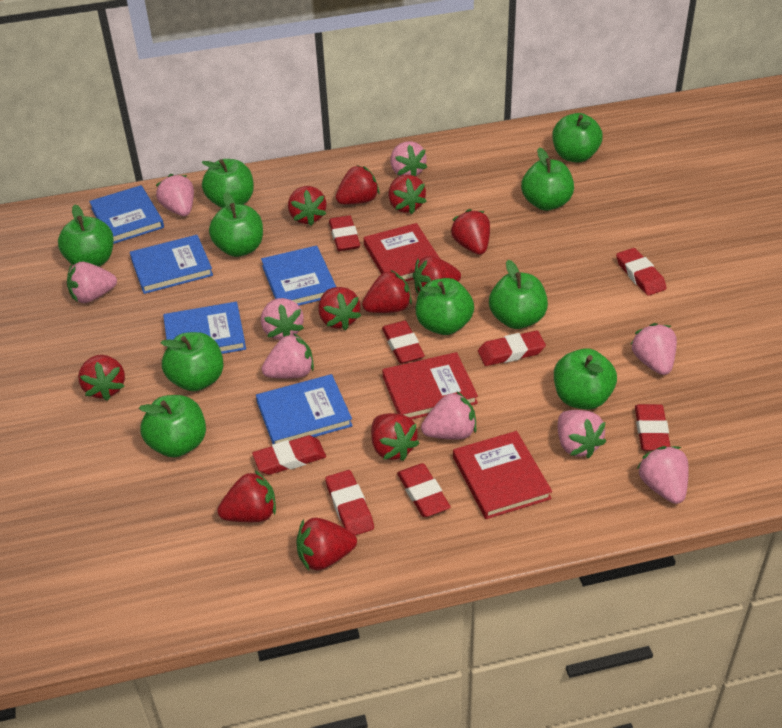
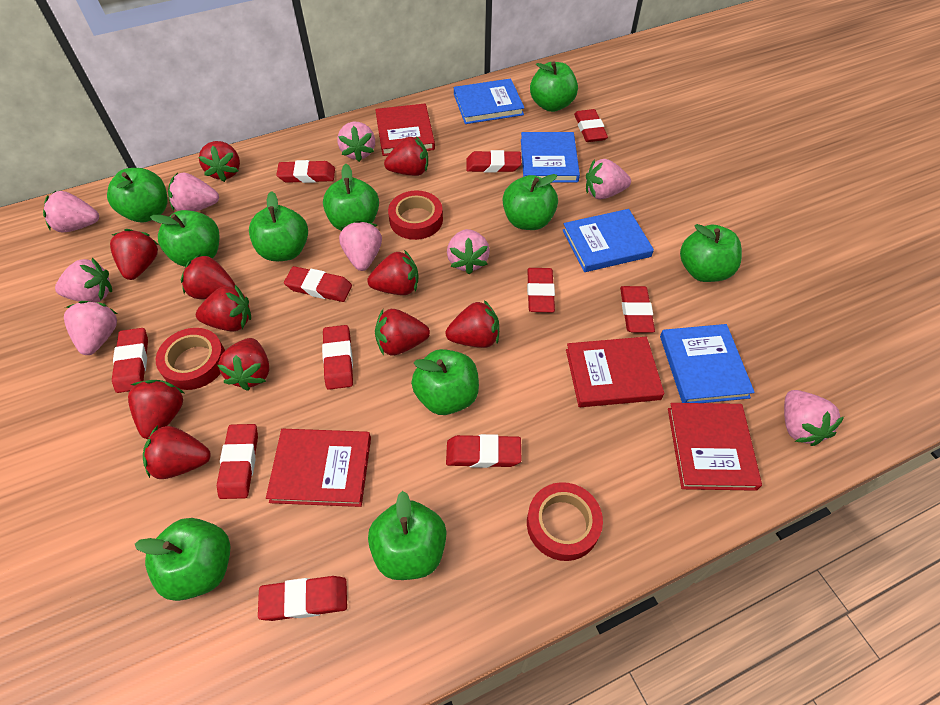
blue book: 5 -> 4
red book: 3 -> 4
red eraser: 8 -> 11
red tape: 0 -> 3

